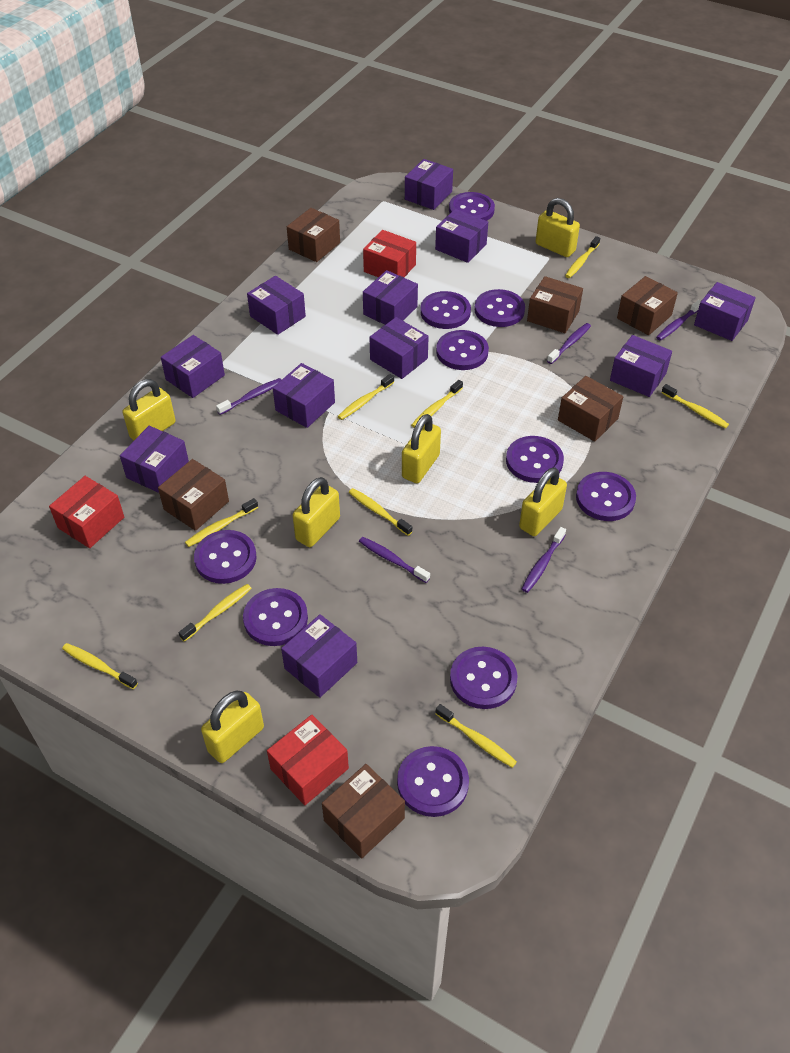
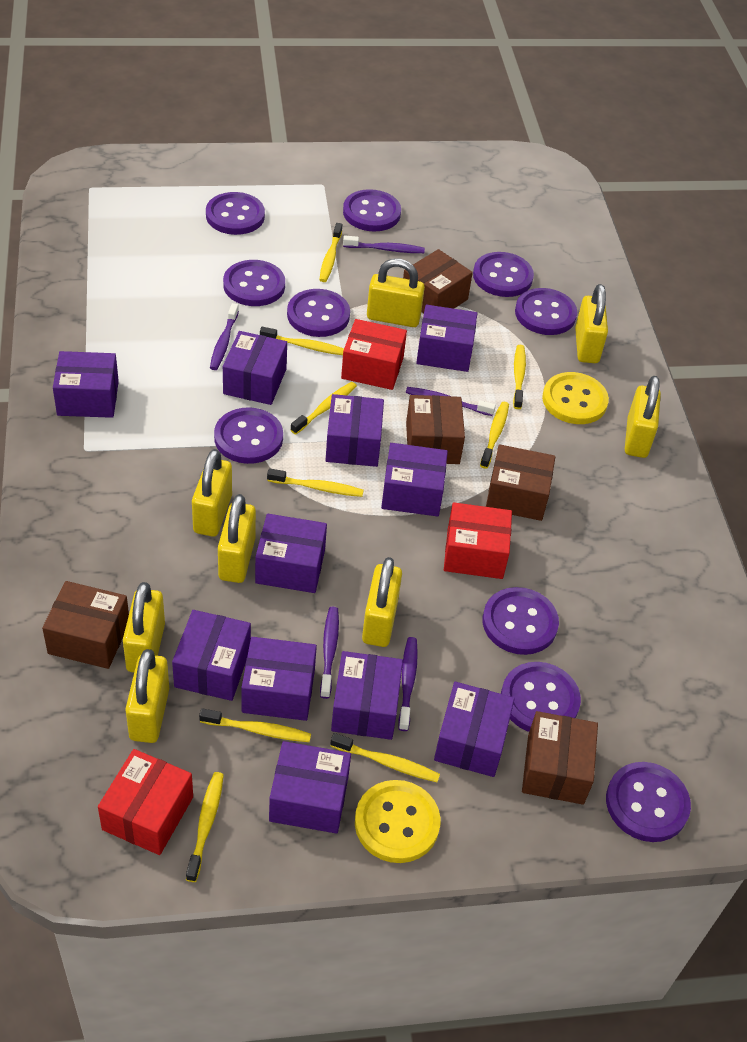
brown box: 6 -> 5
yellow button: 0 -> 2
yellow padlock: 6 -> 8

